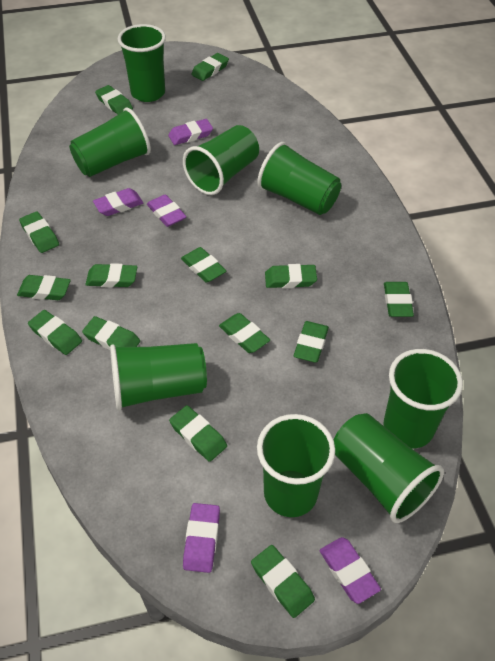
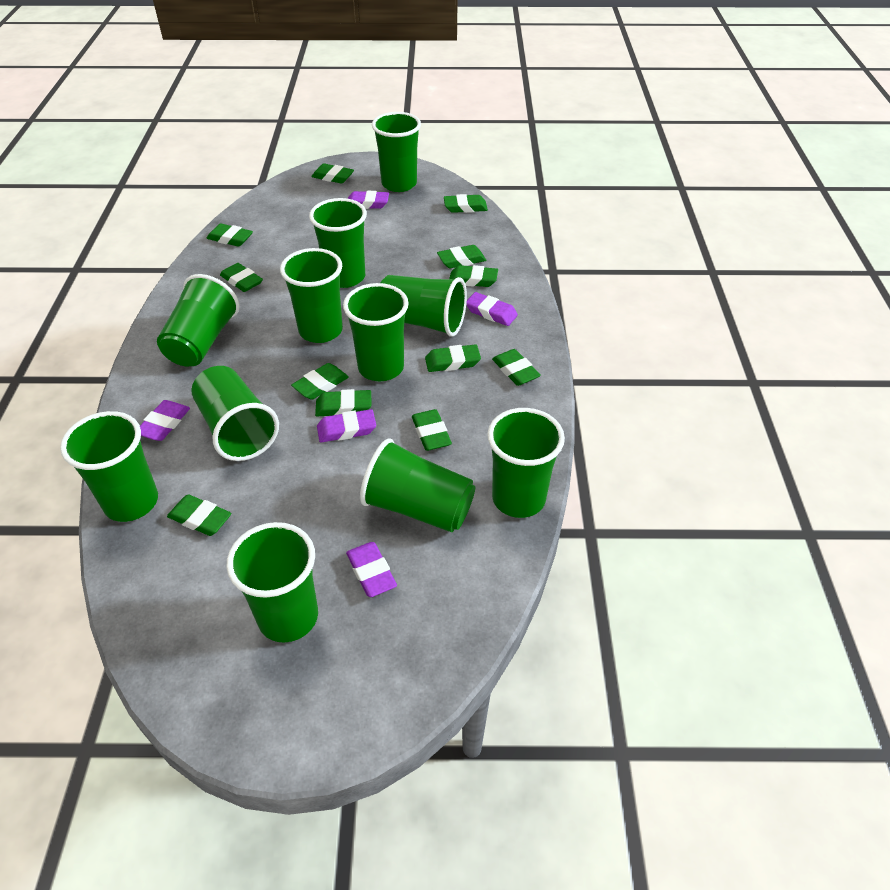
green cup: 8 -> 11
green eraser: 14 -> 12

